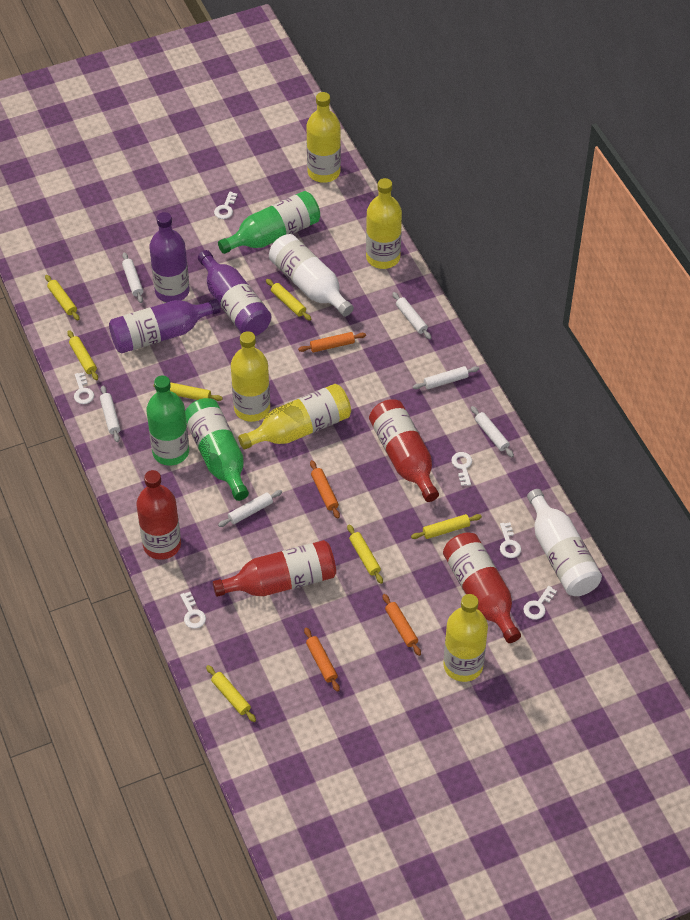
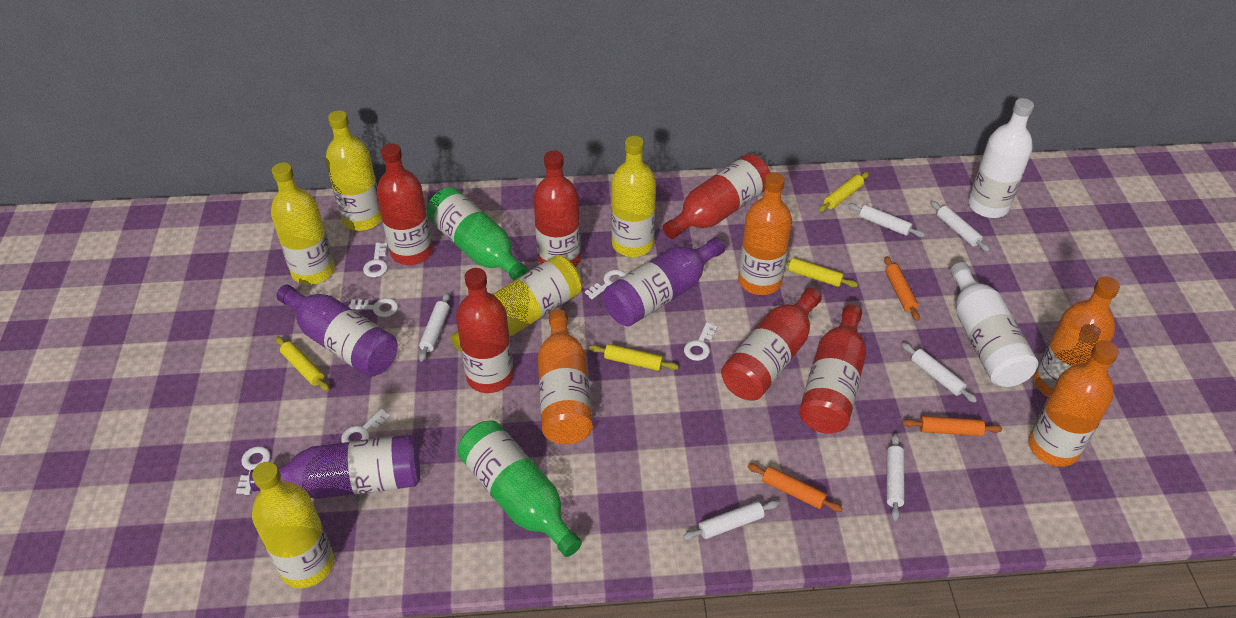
green bottle: 3 -> 2
orange bottle: 0 -> 4
orange rolling pin: 4 -> 3
red bottle: 4 -> 6
yellow rolling pin: 7 -> 4

